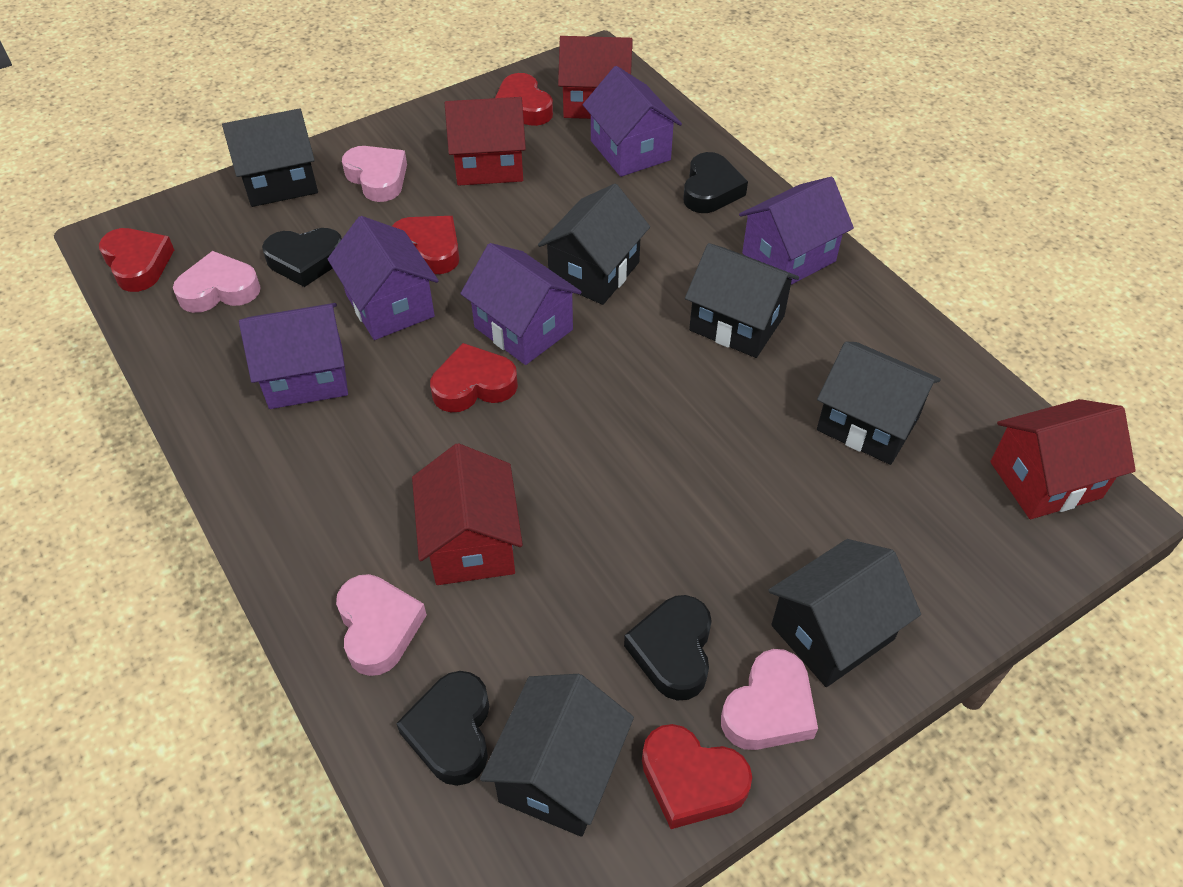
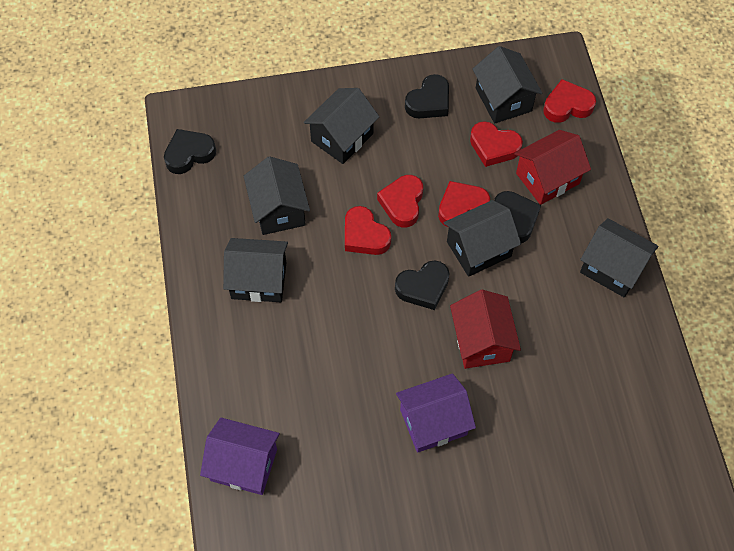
pink heart: 4 -> 0
purple house: 5 -> 2
red house: 4 -> 2

